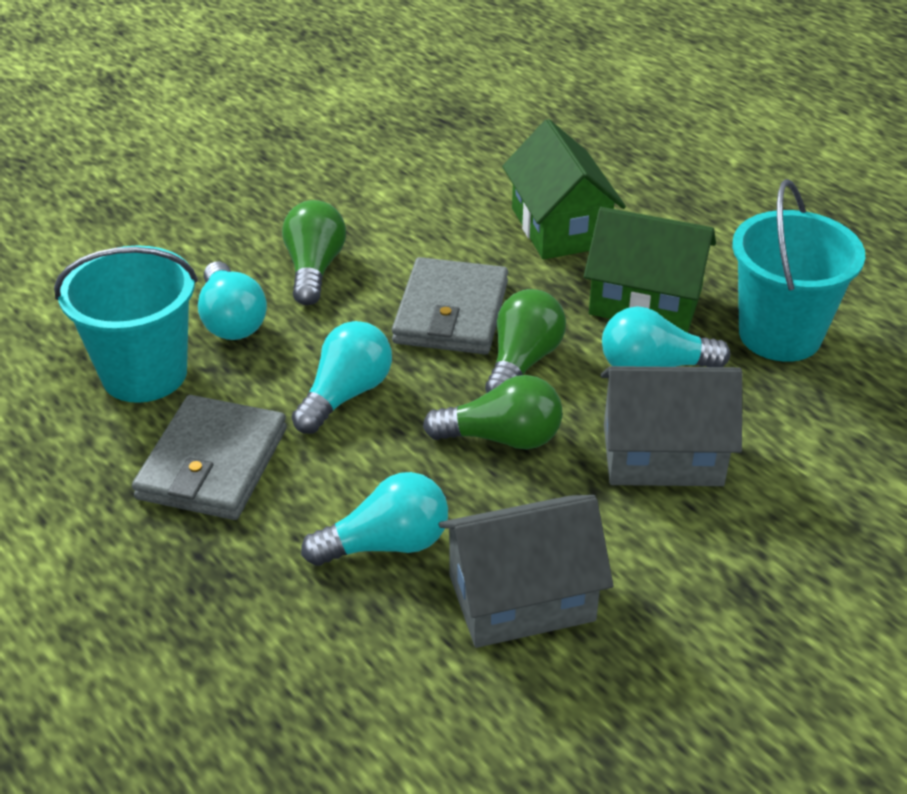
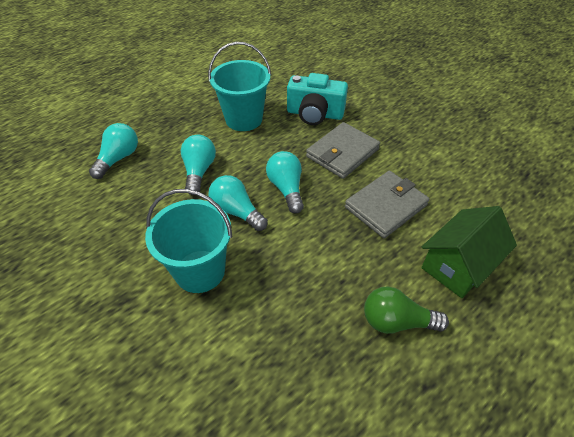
green house: 2 -> 1
green light bulb: 3 -> 1
grey house: 2 -> 0
turquoise camera: 0 -> 1

